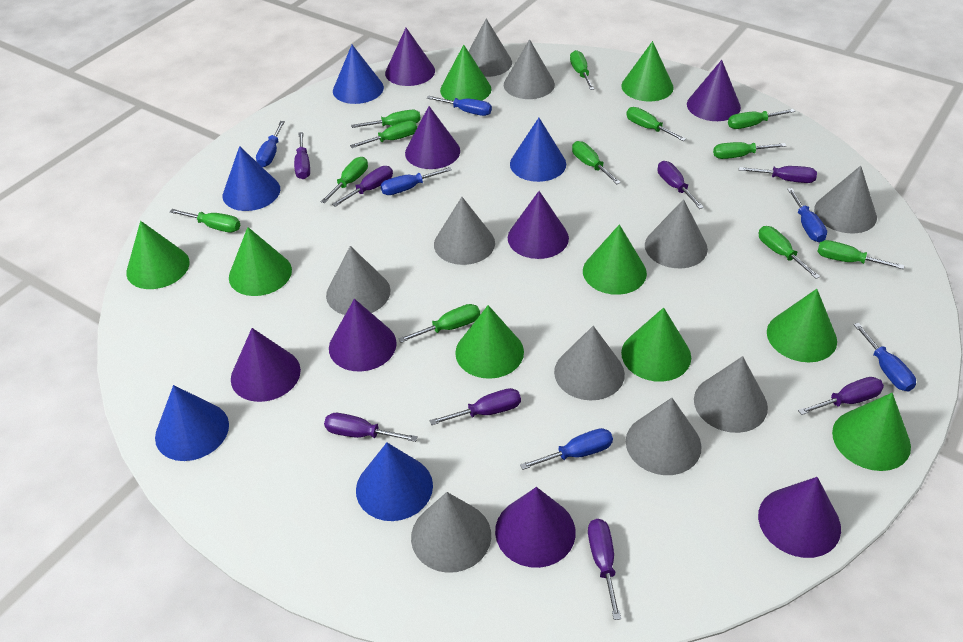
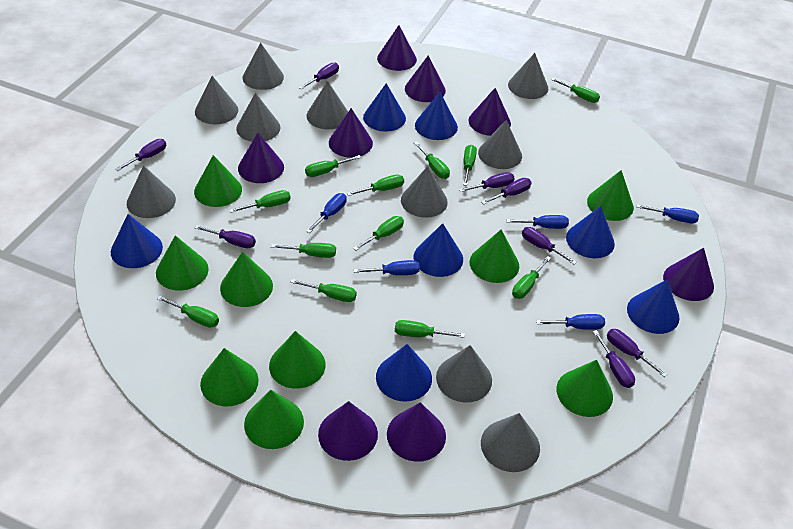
blue cone: 5 -> 7
blue screwdriver: 6 -> 5

